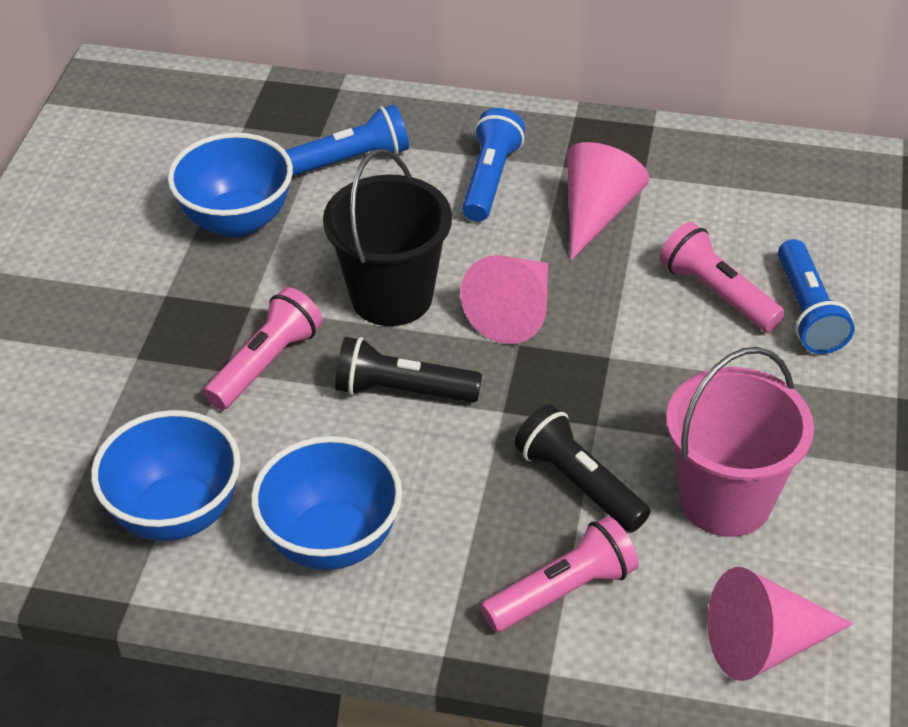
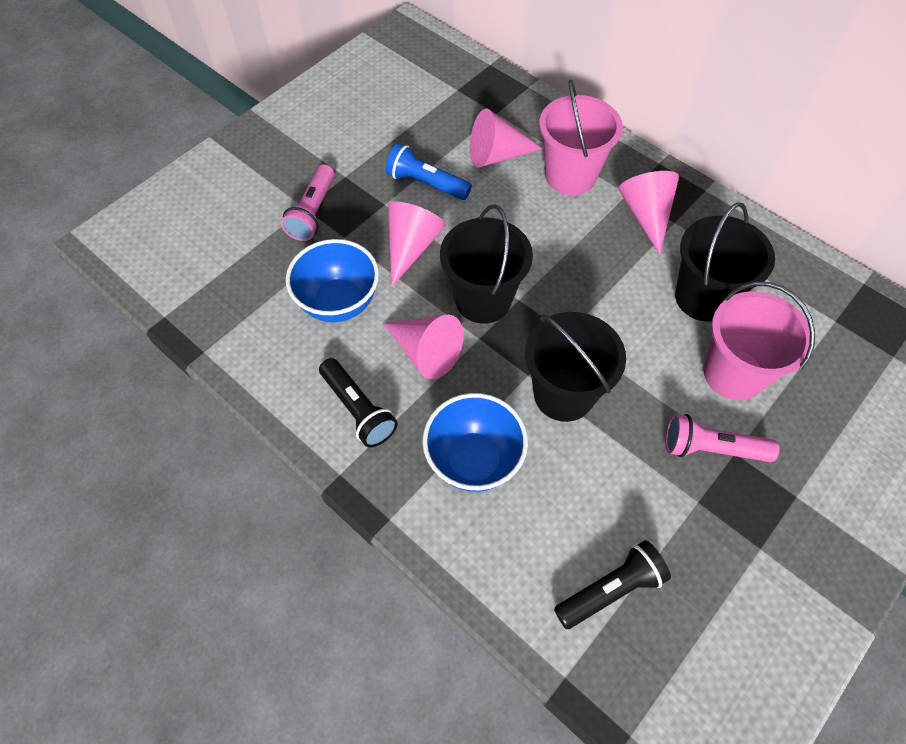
black bucket: 1 -> 3
blue bowl: 3 -> 2
blue flashlight: 3 -> 1
pink bucket: 1 -> 2
pink cone: 3 -> 4
pink flashlight: 3 -> 2

